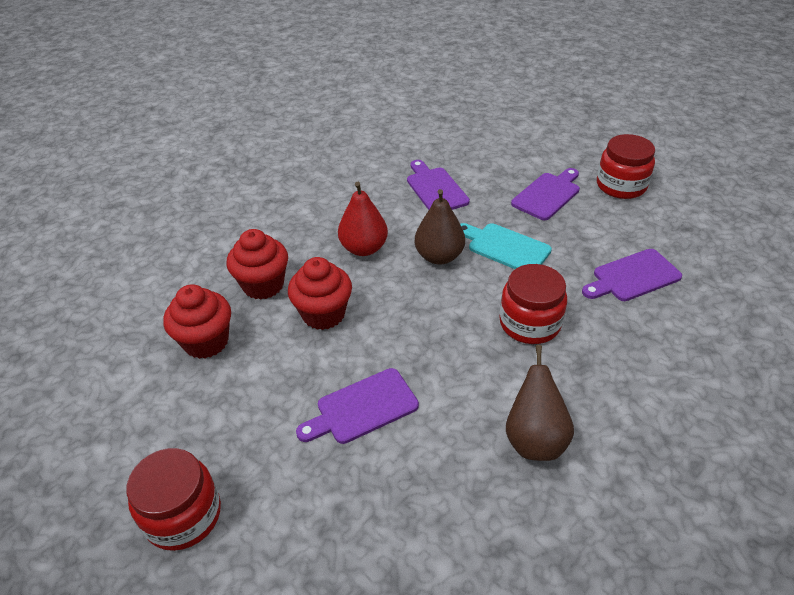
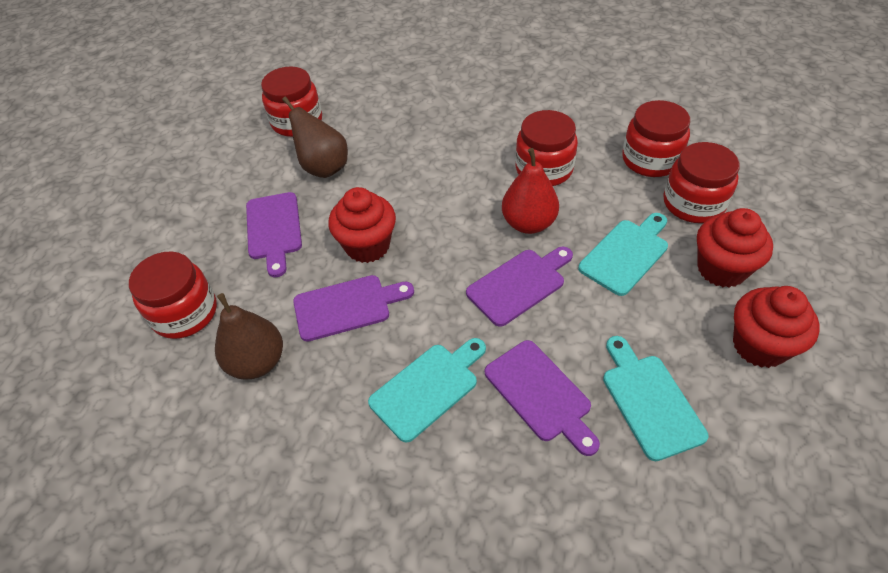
red jar: 3 -> 5
turquoise cutting board: 1 -> 3

